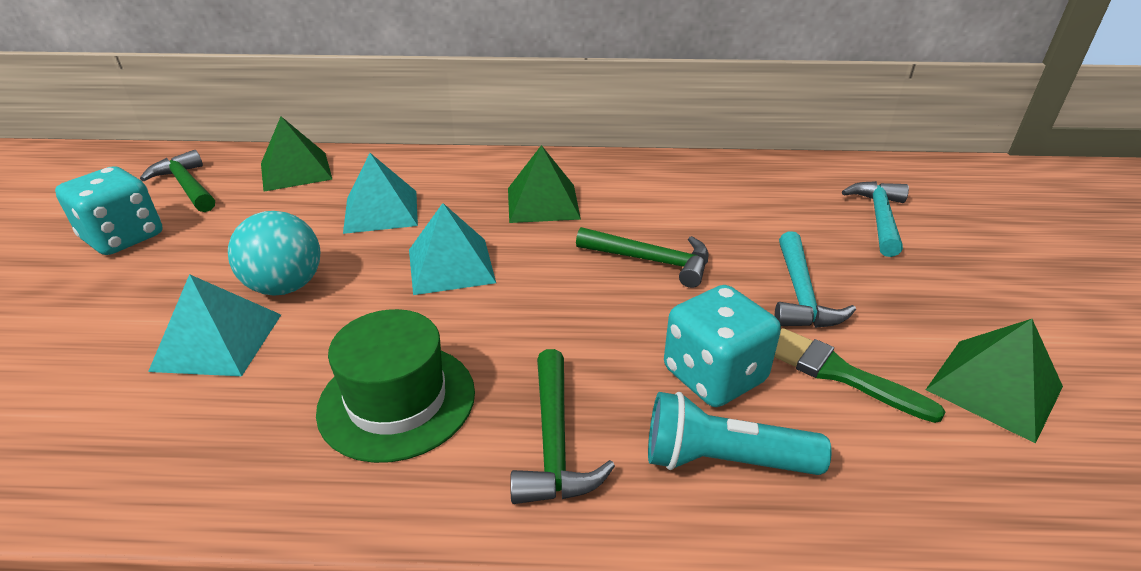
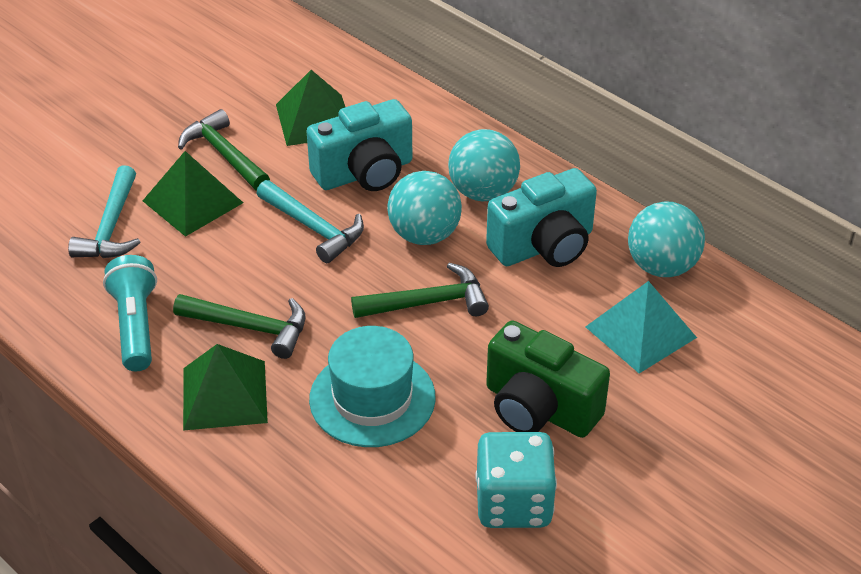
green brush: 1 -> 0
green camera: 0 -> 1
green hat: 1 -> 0
turquoise ball: 1 -> 3
turquoise camera: 0 -> 2
turquoise dice: 2 -> 1
turquoise hat: 0 -> 1
turquoise pyramid: 3 -> 1

